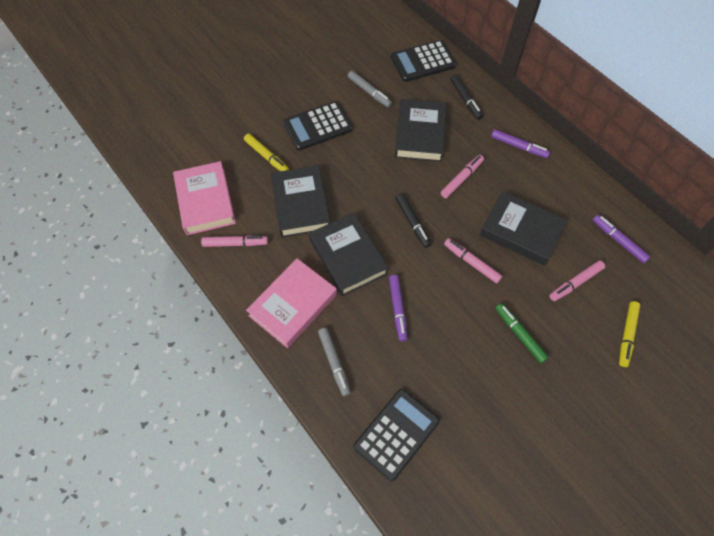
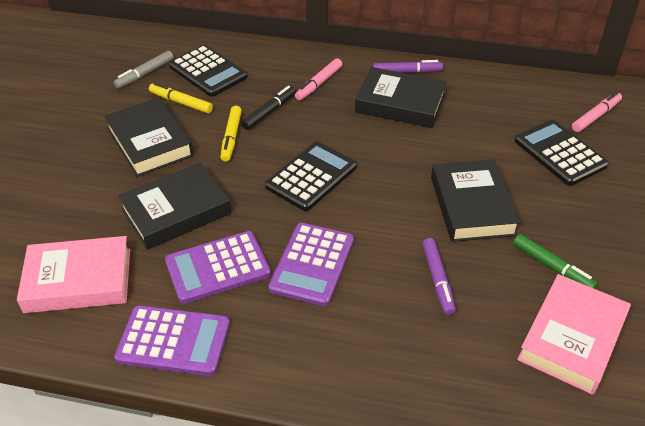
black marker: 2 -> 1
grey marker: 2 -> 1
pink marker: 4 -> 2
purple calculator: 0 -> 3
purple marker: 3 -> 2

